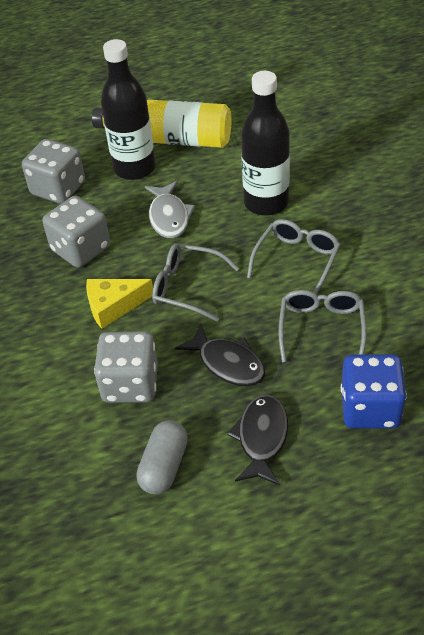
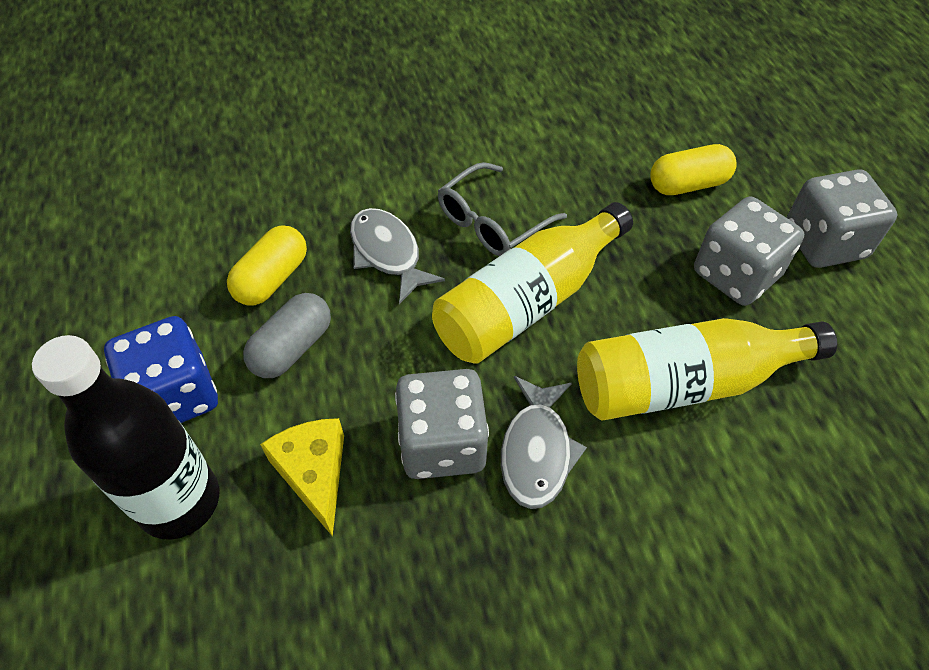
black bottle: 2 -> 1
black fish: 2 -> 0
grey fish: 1 -> 2
grey glasses: 3 -> 1
yellow bottle: 1 -> 2
yellow capsule: 0 -> 2

